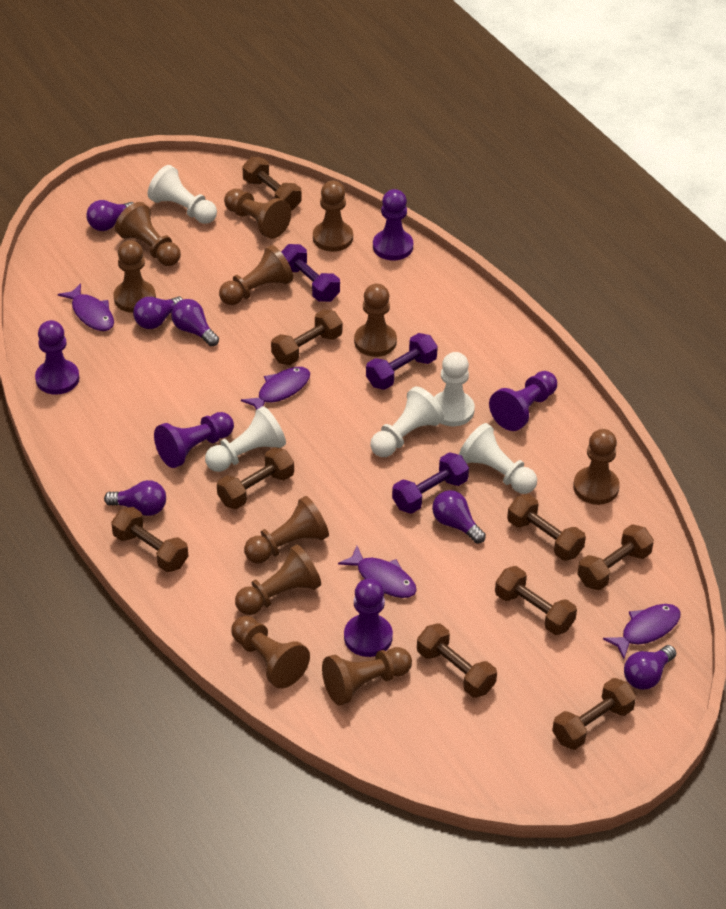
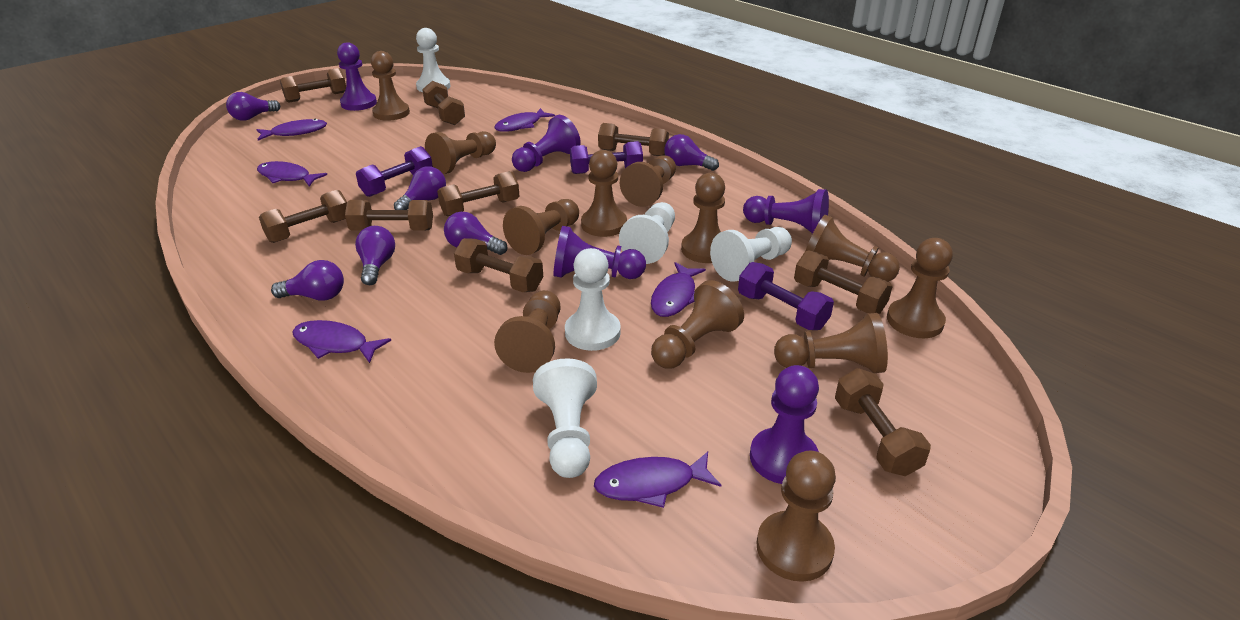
brown pawn: 11 -> 12
purple fish: 4 -> 6

